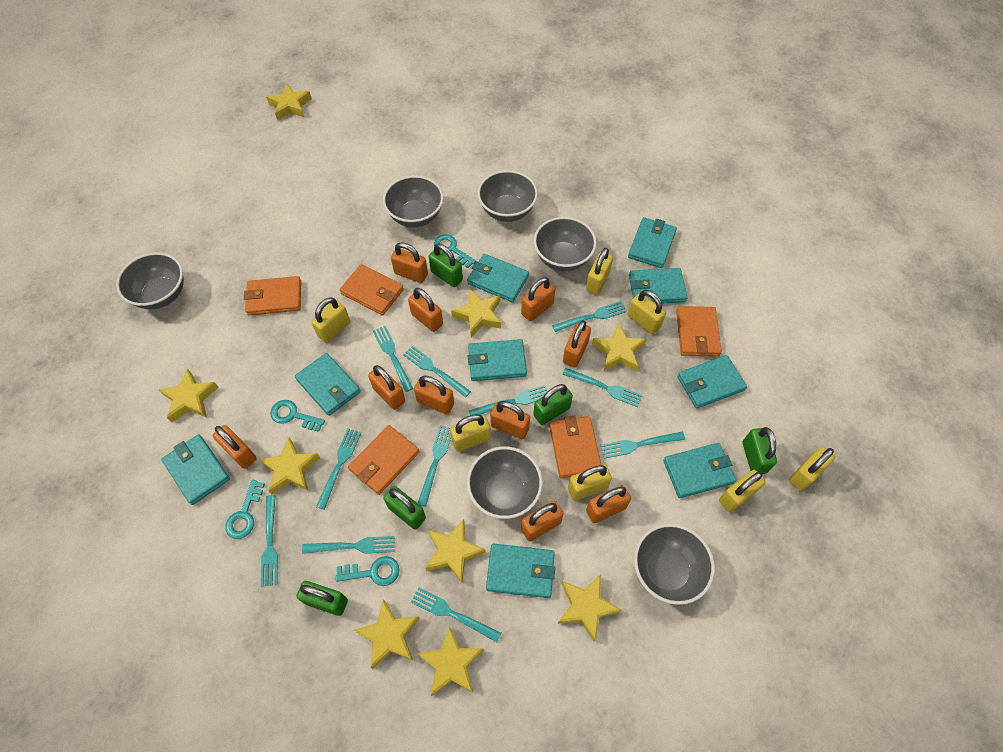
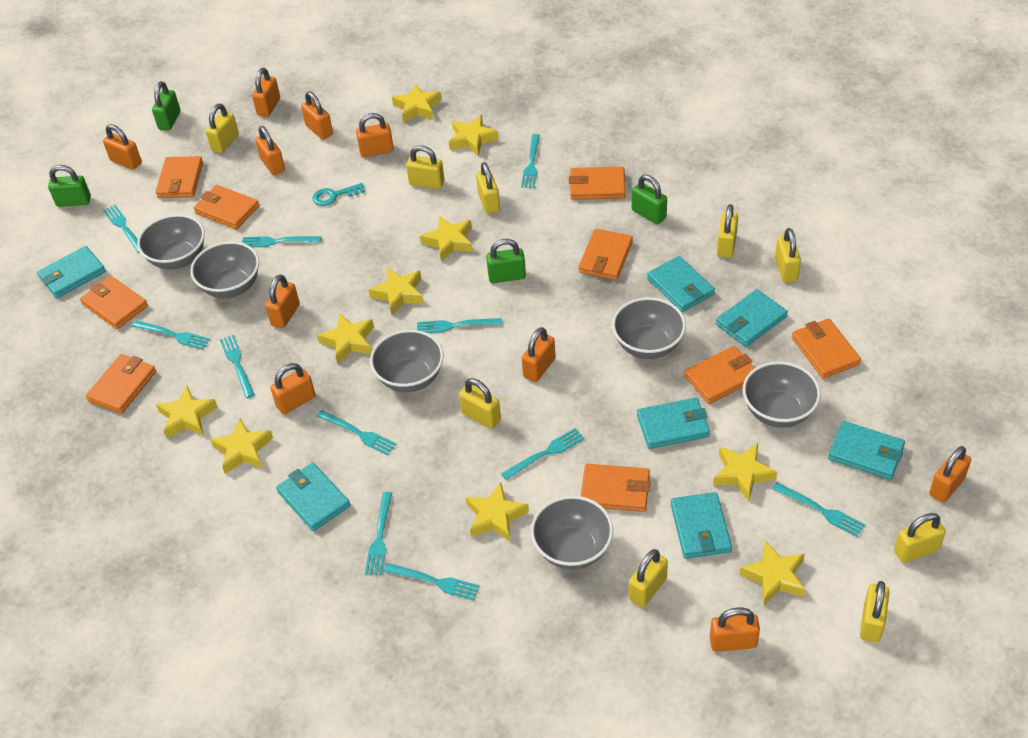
green padlock: 5 -> 4
orange wallet: 5 -> 9
turquoise key: 4 -> 1
turquoise wallet: 9 -> 7
yellow padlock: 7 -> 9
yellow star: 9 -> 10

